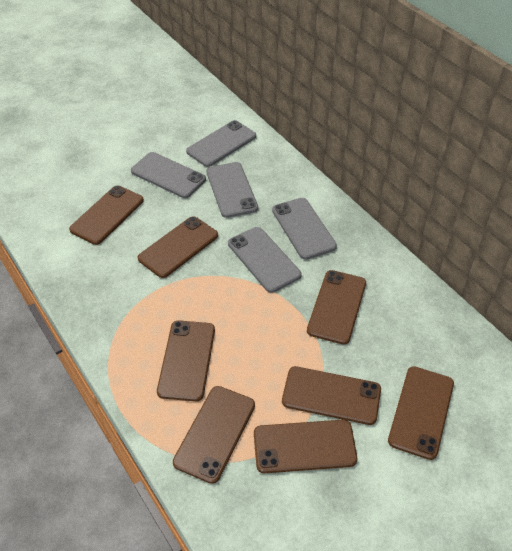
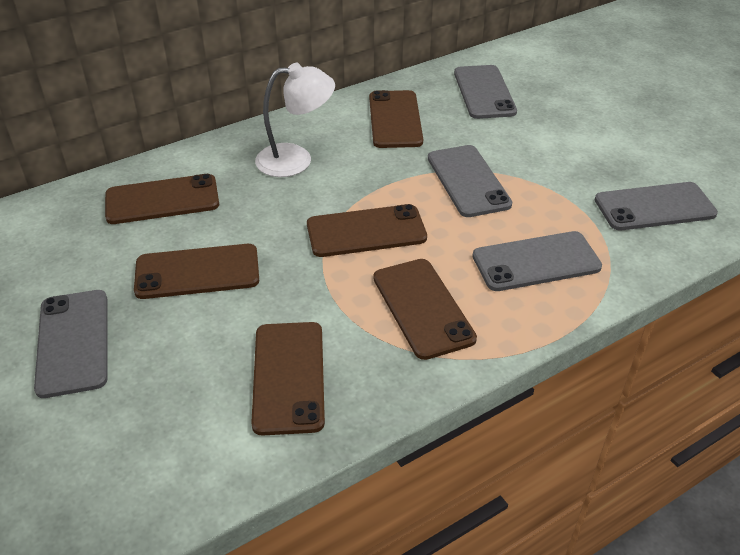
brown phone: 8 -> 6
white lamp: 0 -> 1

